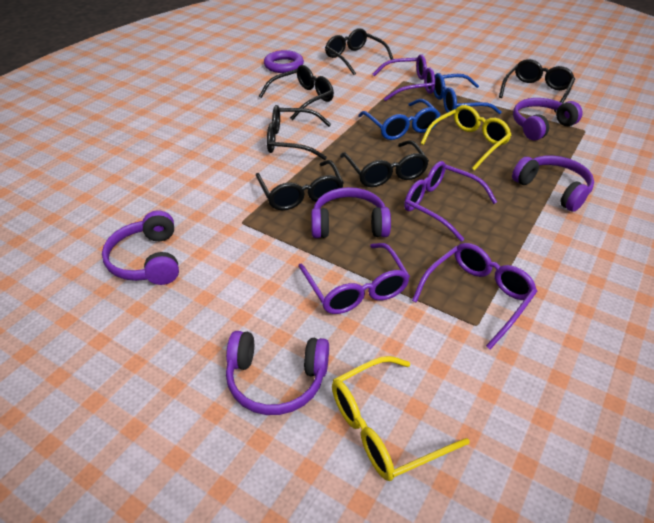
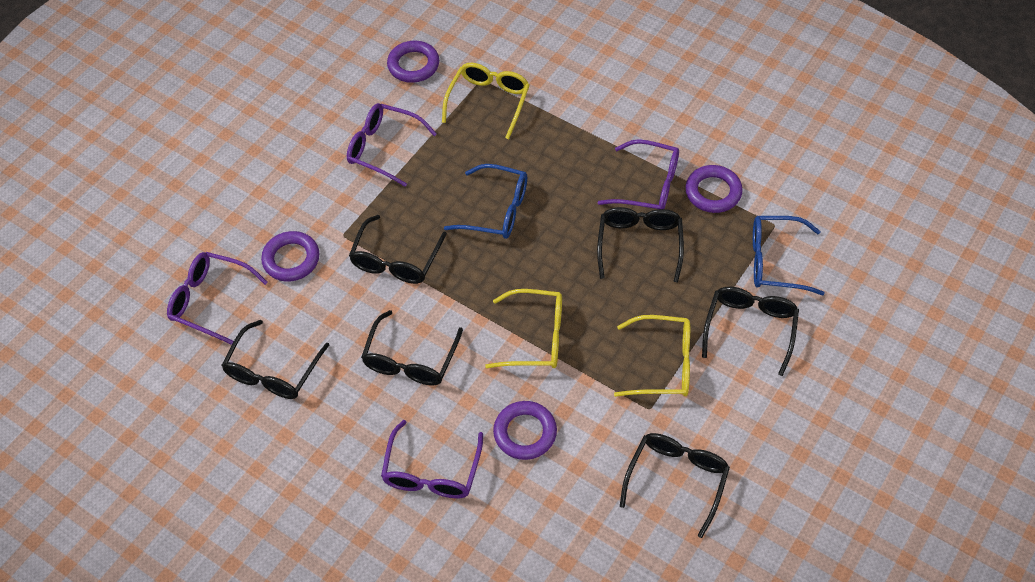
purple headphones: 5 -> 0
purple ring: 1 -> 4
yellow glasses: 2 -> 3

